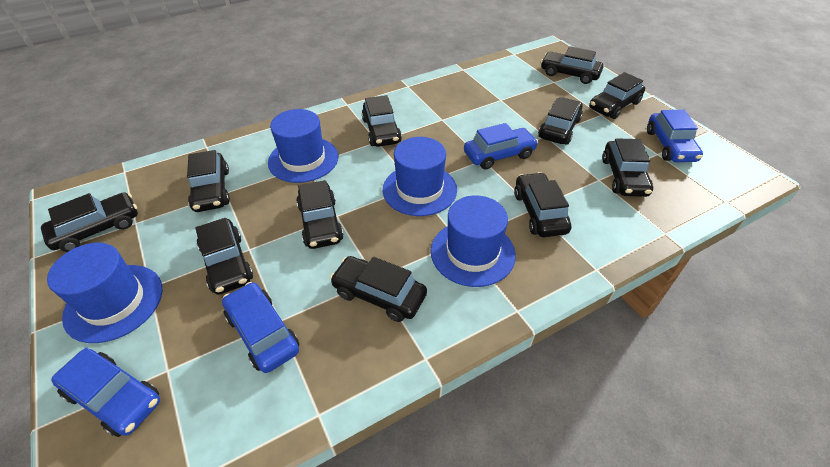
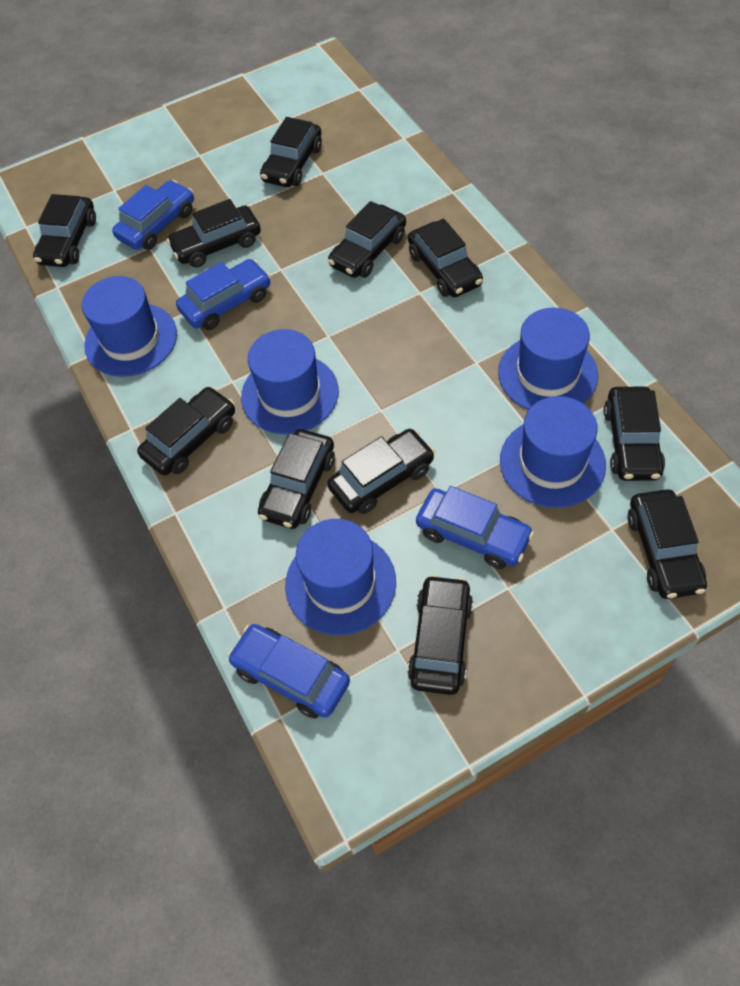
blue hat: 4 -> 5

